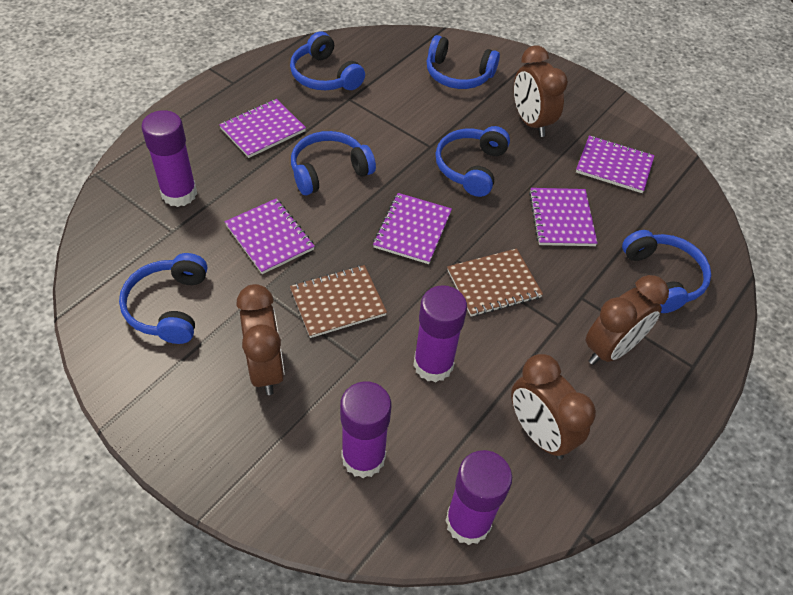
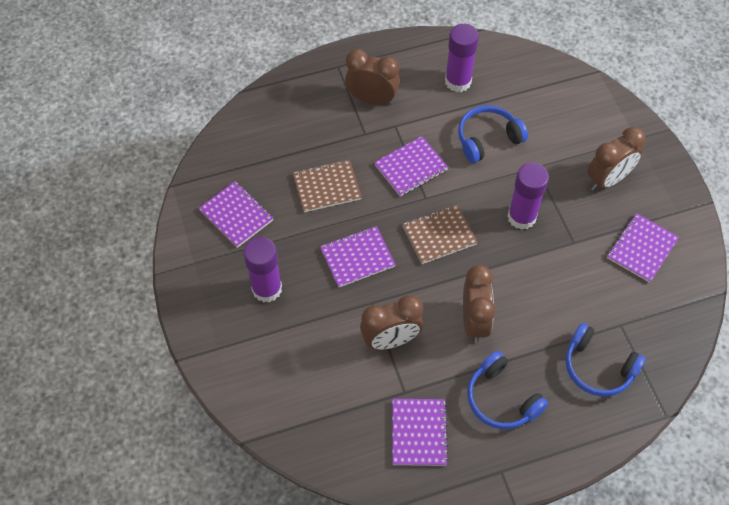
blue headphones: 6 -> 3
purple glue stick: 4 -> 3

